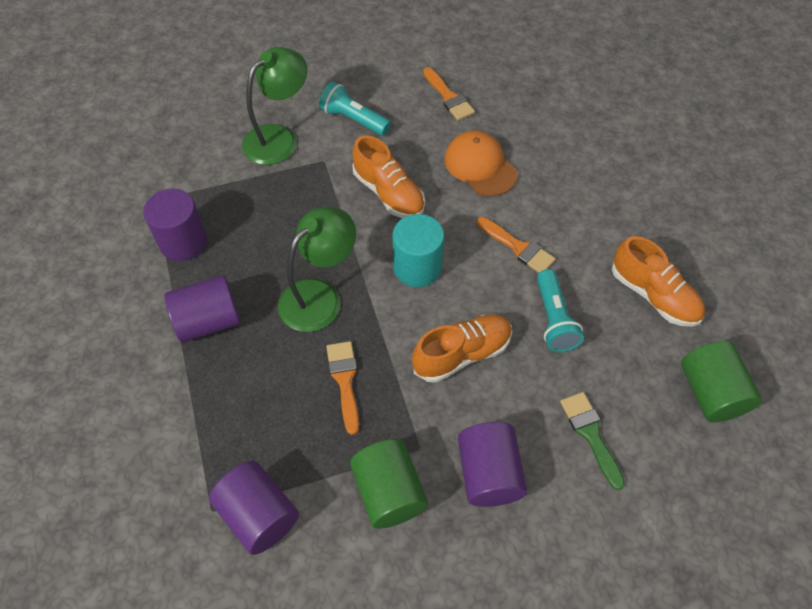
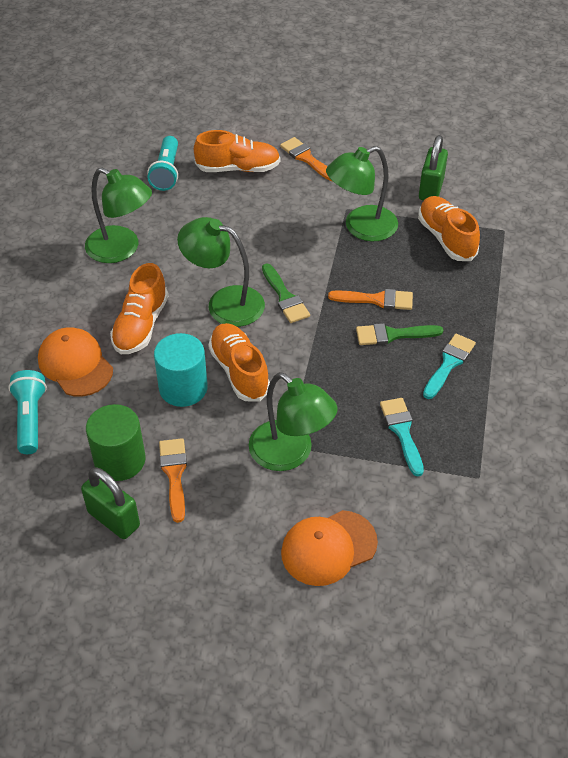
green brush: 1 -> 2
green cylinder: 2 -> 1
green lamp: 2 -> 4
green padlock: 0 -> 2
orange cap: 1 -> 2
orange shoe: 3 -> 4
purple cylinder: 4 -> 0
turquoise brush: 0 -> 2

